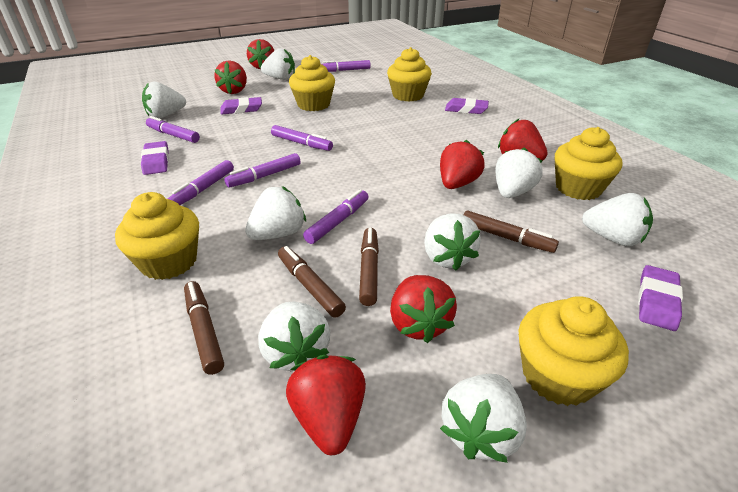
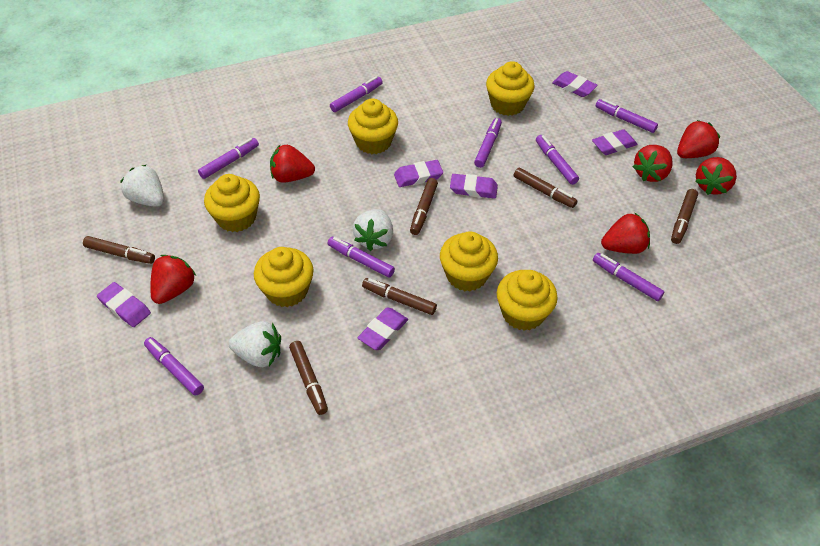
brown marker: 4 -> 6
purple eraser: 4 -> 6
purple marker: 6 -> 8
white strawberry: 8 -> 3
yellow cupcake: 5 -> 6

